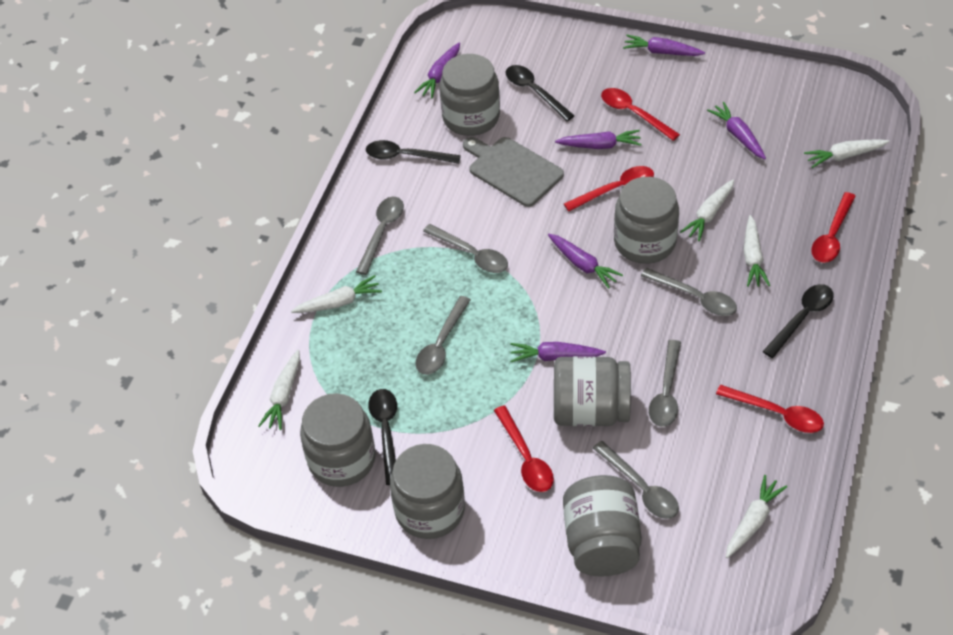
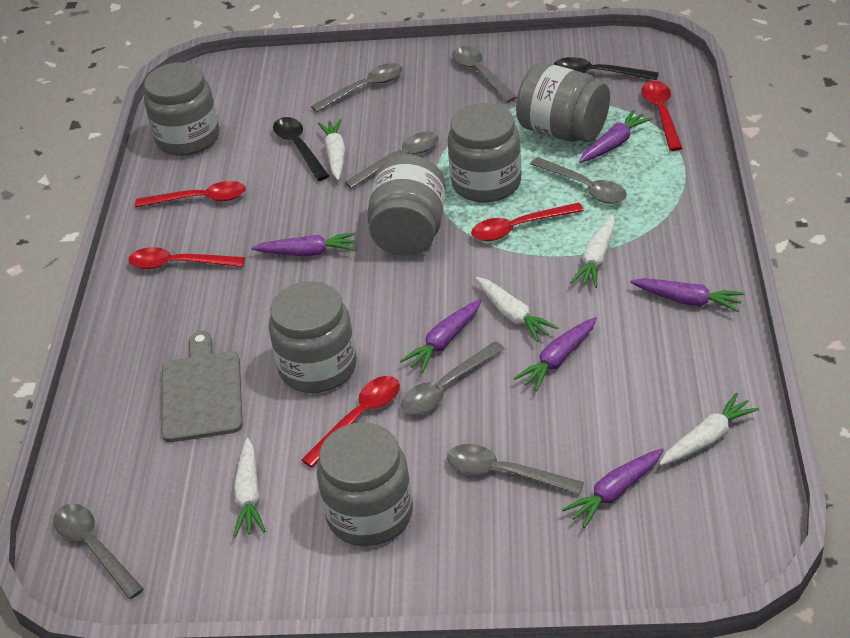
black spoon: 4 -> 2
grey spoon: 6 -> 7
white carrot: 6 -> 5

